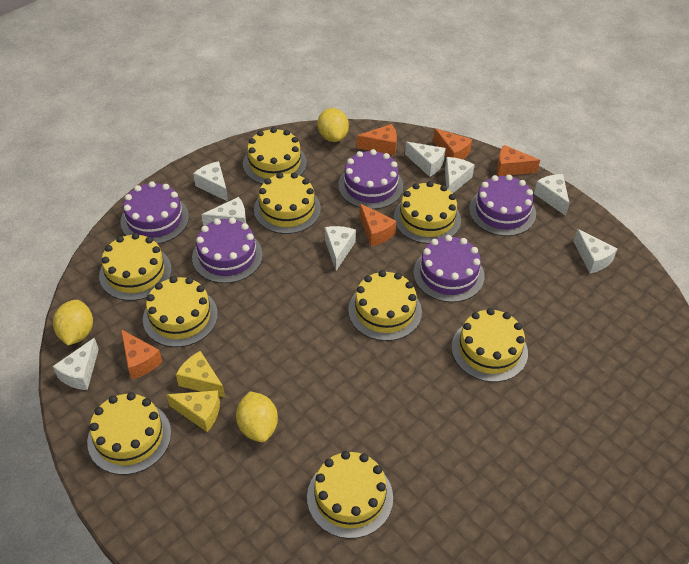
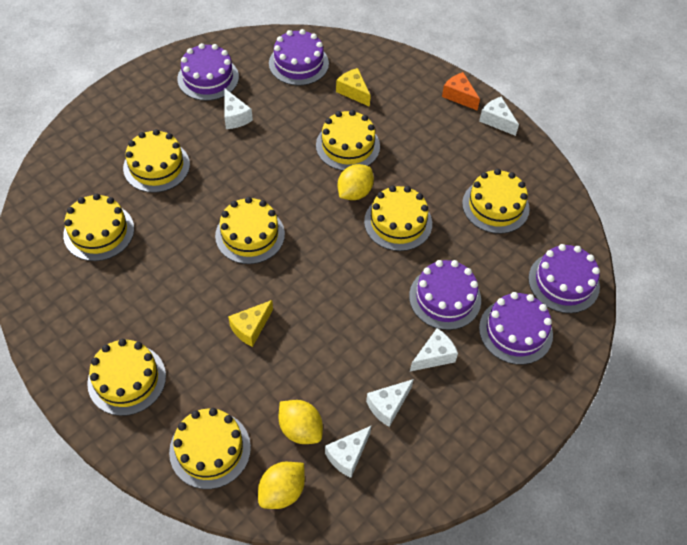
orange cheese: 5 -> 1
white cheese: 8 -> 5
yellow cake: 9 -> 8

